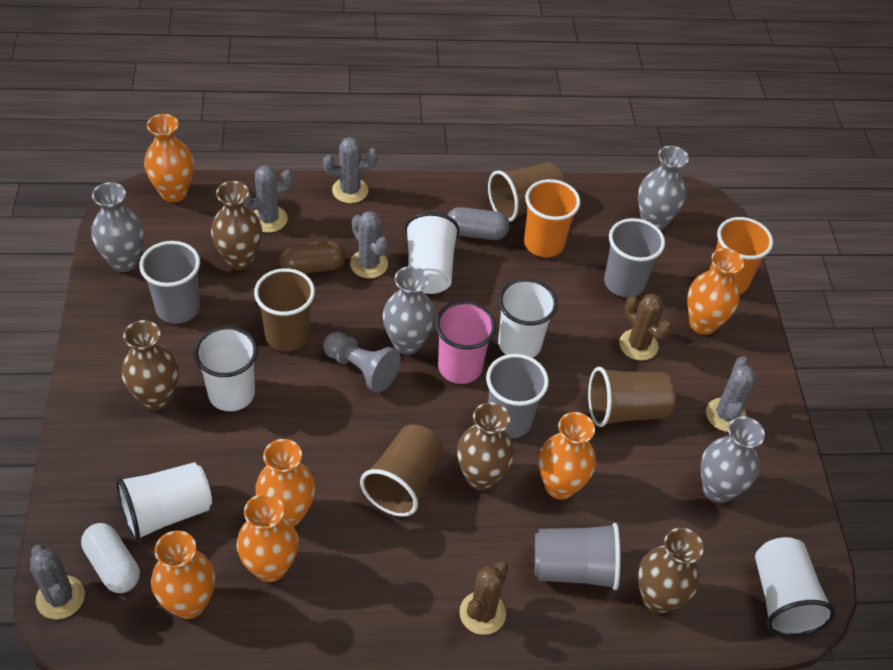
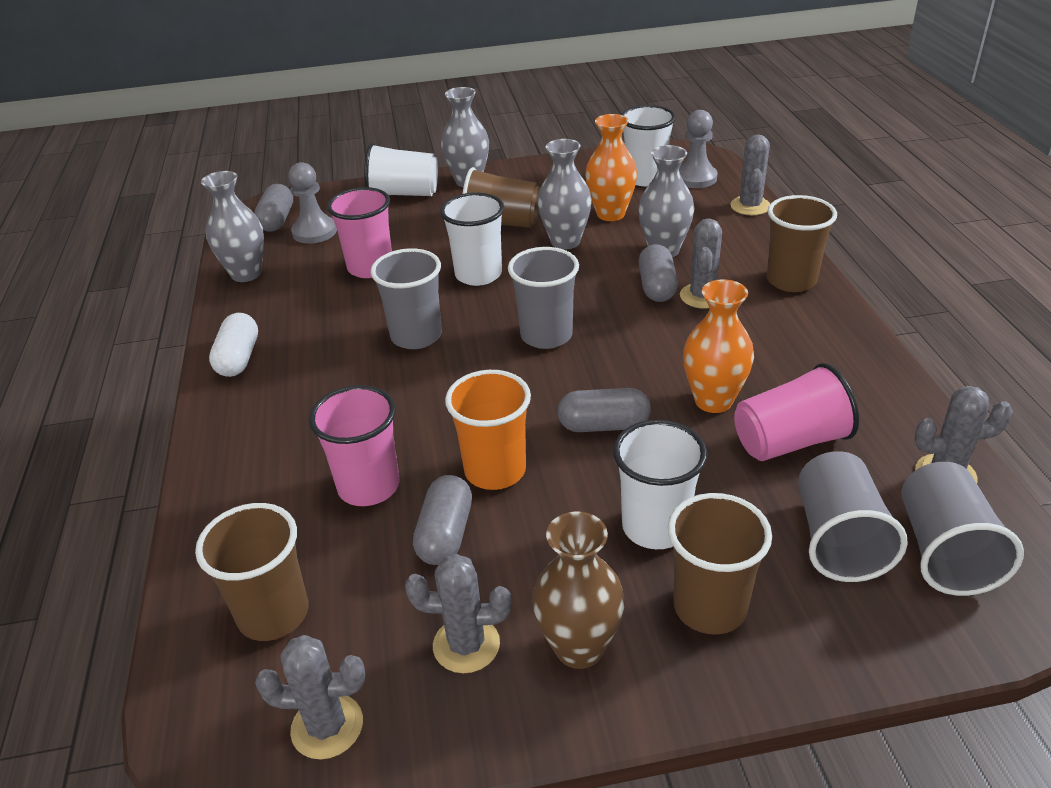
brown cactus: 2 -> 0
brown capsule: 1 -> 0
brown vase: 4 -> 1
grey capsule: 1 -> 4
grey pawn: 1 -> 2
orange cup: 2 -> 1
orange vase: 6 -> 2
pink cup: 1 -> 3
white cup: 5 -> 4

